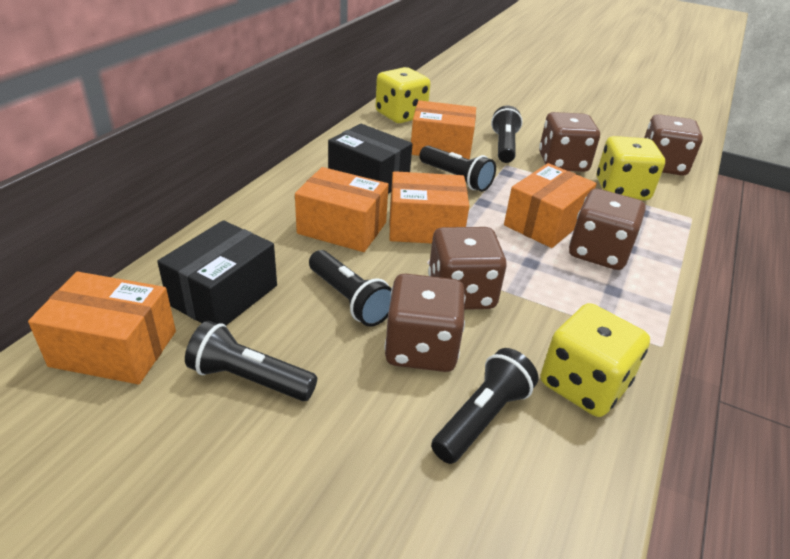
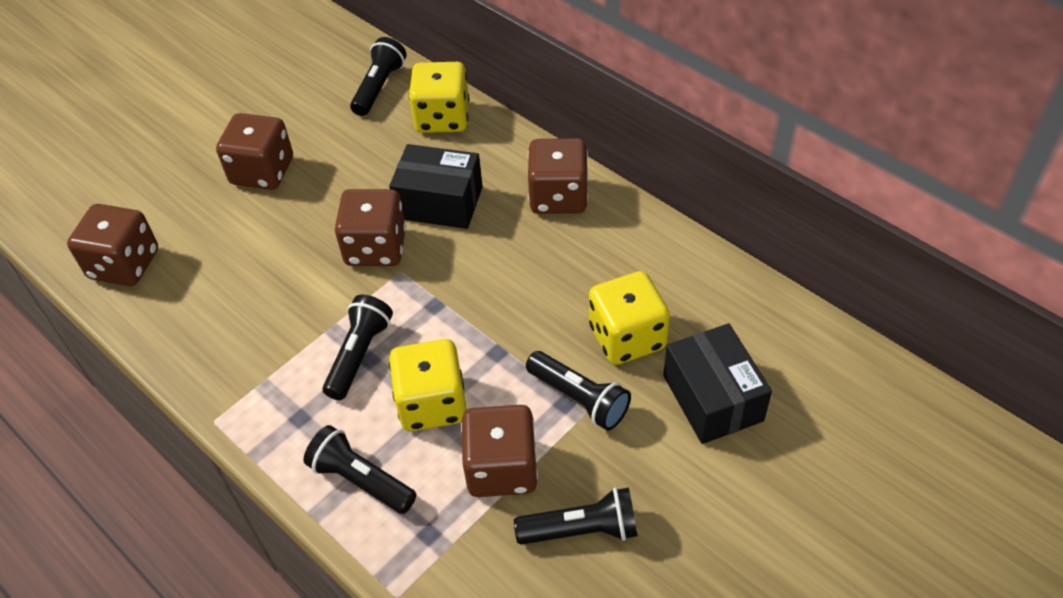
orange box: 5 -> 0

